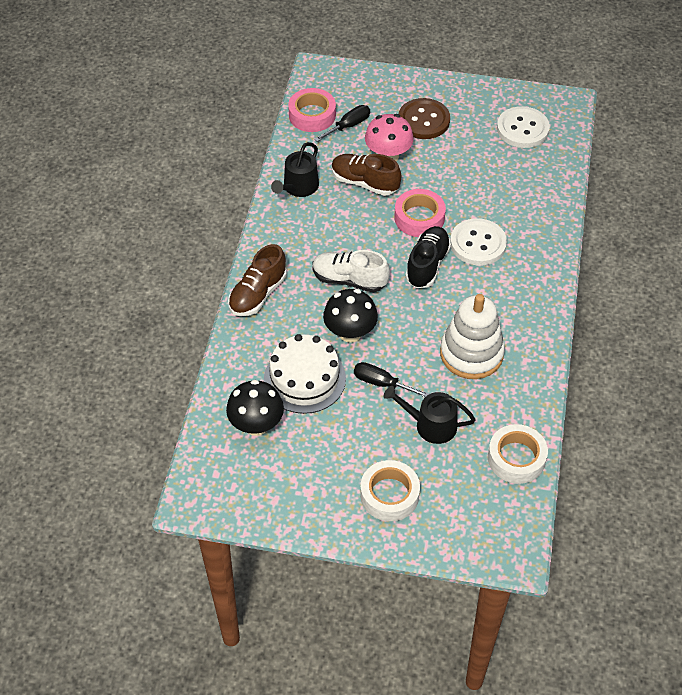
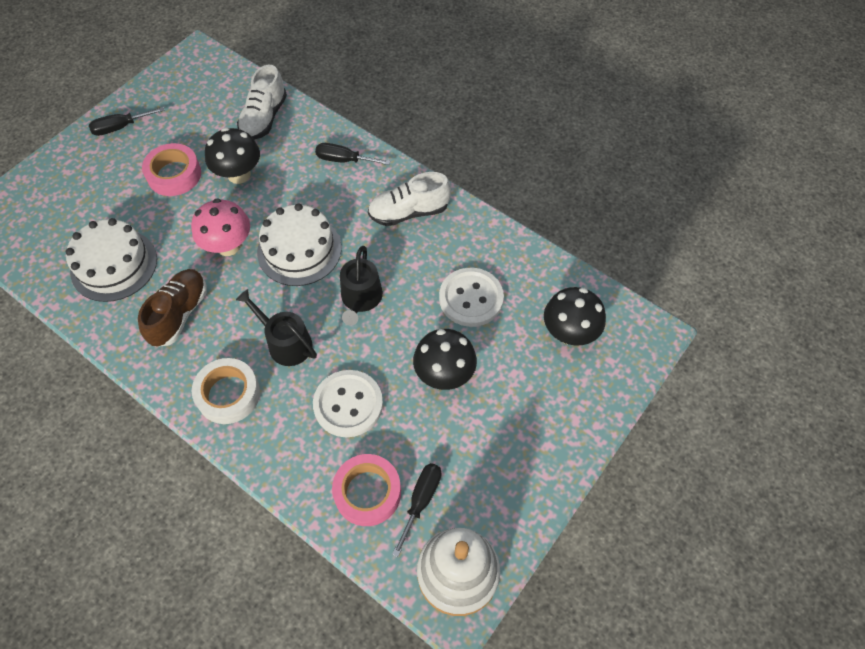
black mushroom: 2 -> 3
black screwdriver: 2 -> 3
black shoe: 1 -> 0
brown button: 1 -> 0
brown shoe: 2 -> 1
white cake: 1 -> 2
white shoe: 1 -> 2
white tape: 2 -> 1

